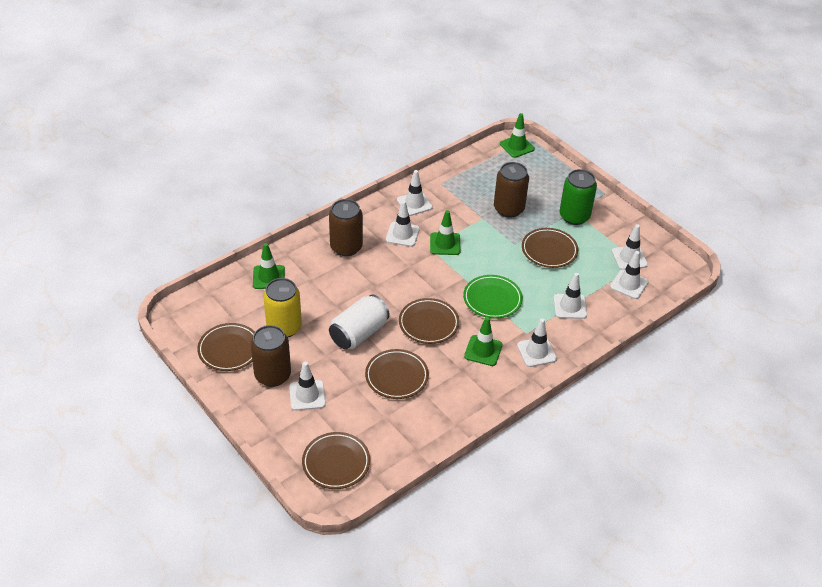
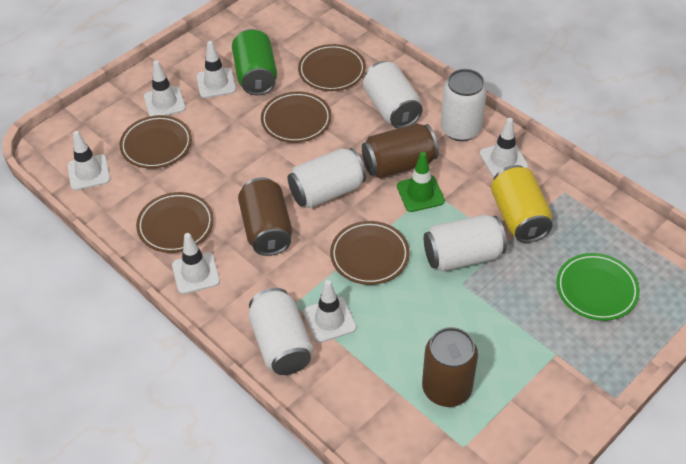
green traffic cone: 4 -> 1
white can: 1 -> 5
white traffic cone: 7 -> 6

